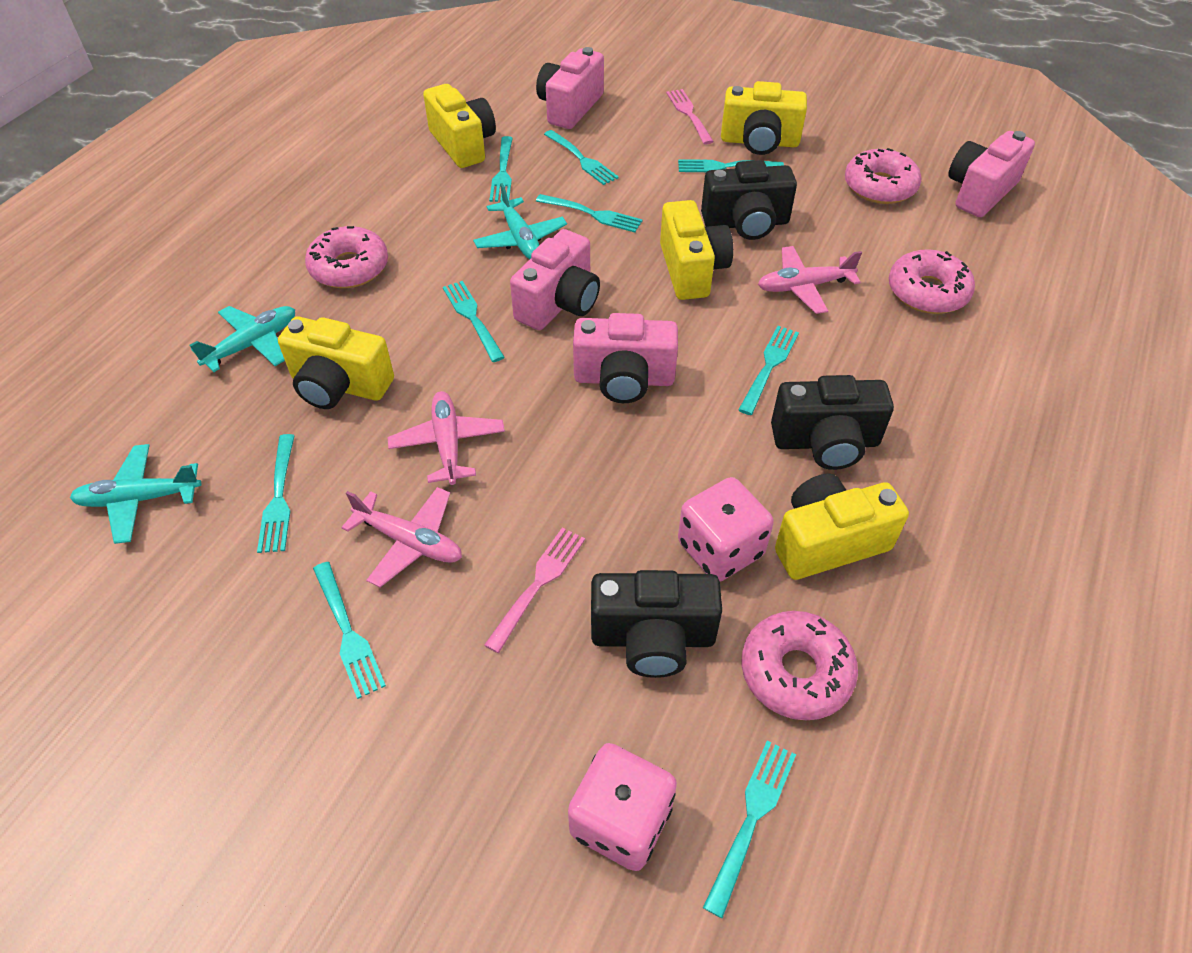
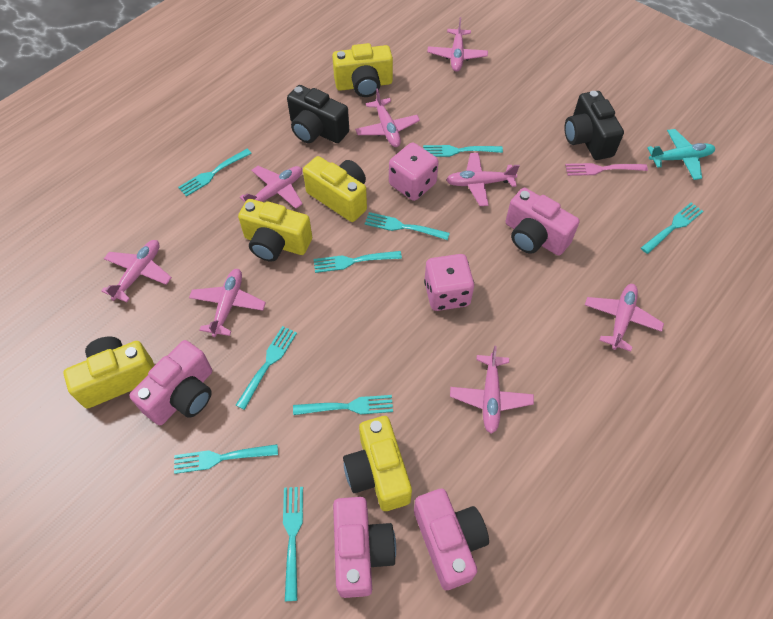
black camera: 3 -> 2
pink donut: 4 -> 0
pink fork: 2 -> 1
pink plane: 3 -> 8
turquoise plane: 3 -> 1

